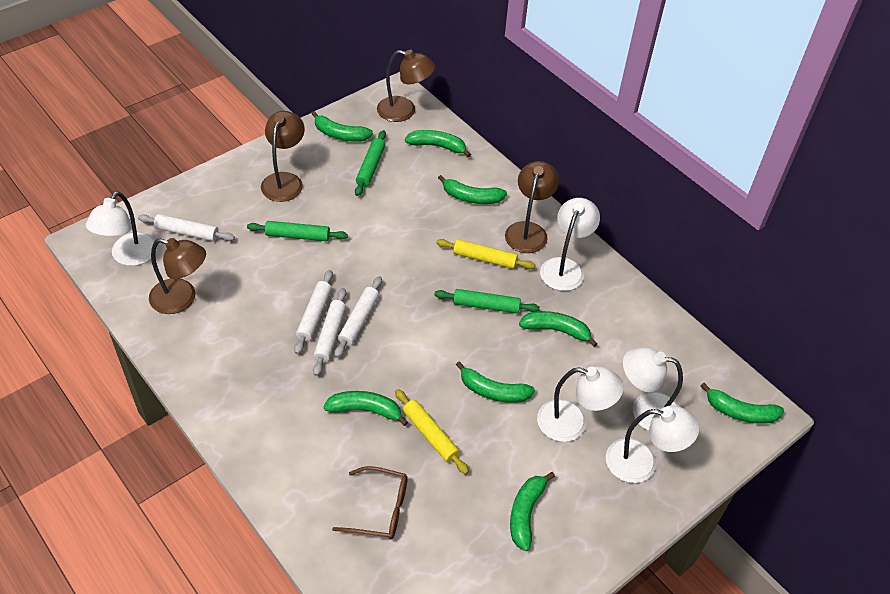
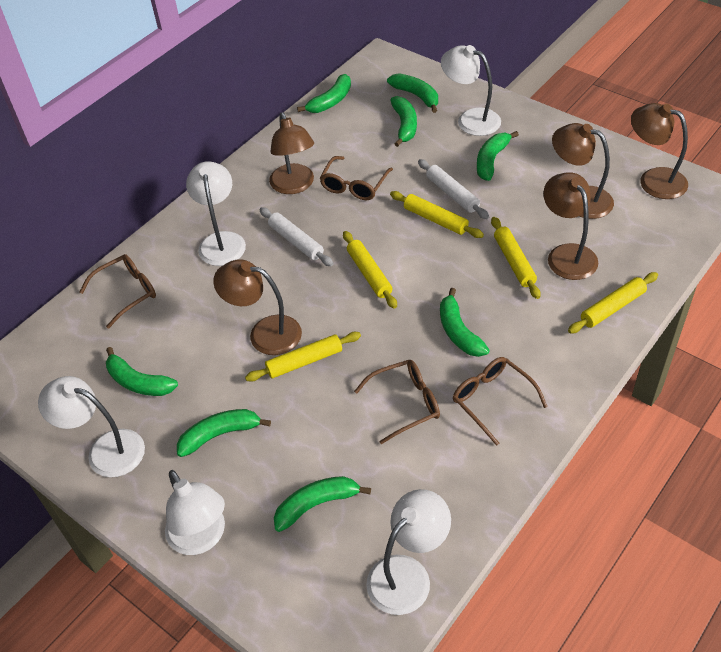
brown glasses: 1 -> 4
brown lamp: 4 -> 5
green rolling pin: 3 -> 0
white rolling pin: 4 -> 2
yellow rolling pin: 2 -> 5

